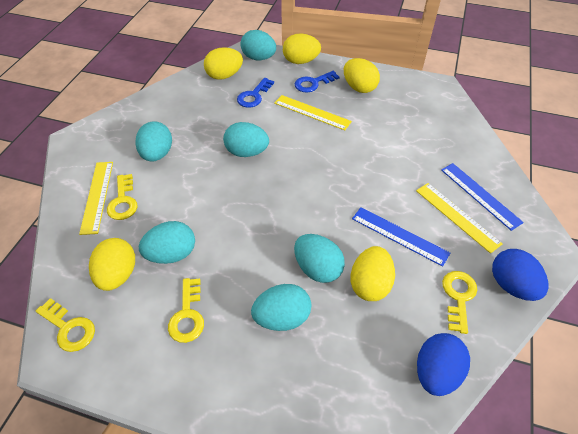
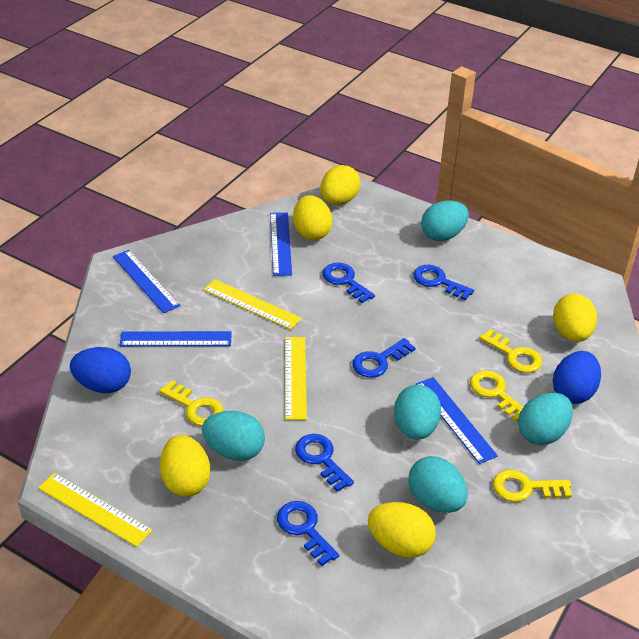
blue key: 2 -> 5
blue ruler: 2 -> 4
turquoise egg: 6 -> 5

